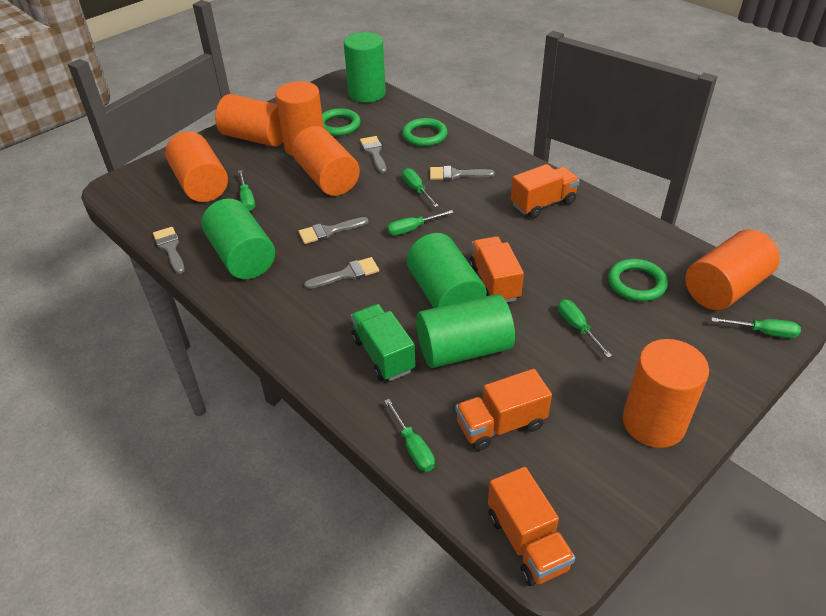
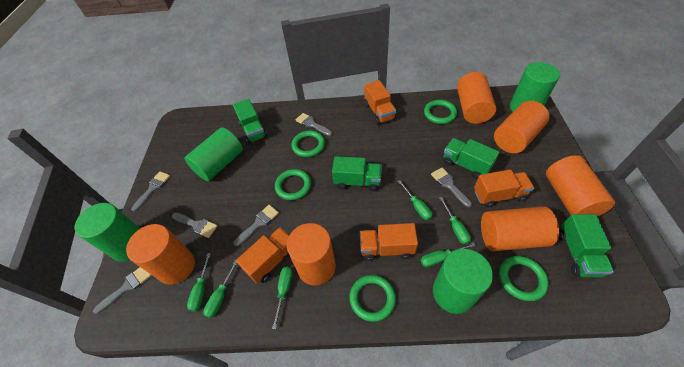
green ring: 3 -> 5
green truck: 1 -> 4
grey brush: 5 -> 6

